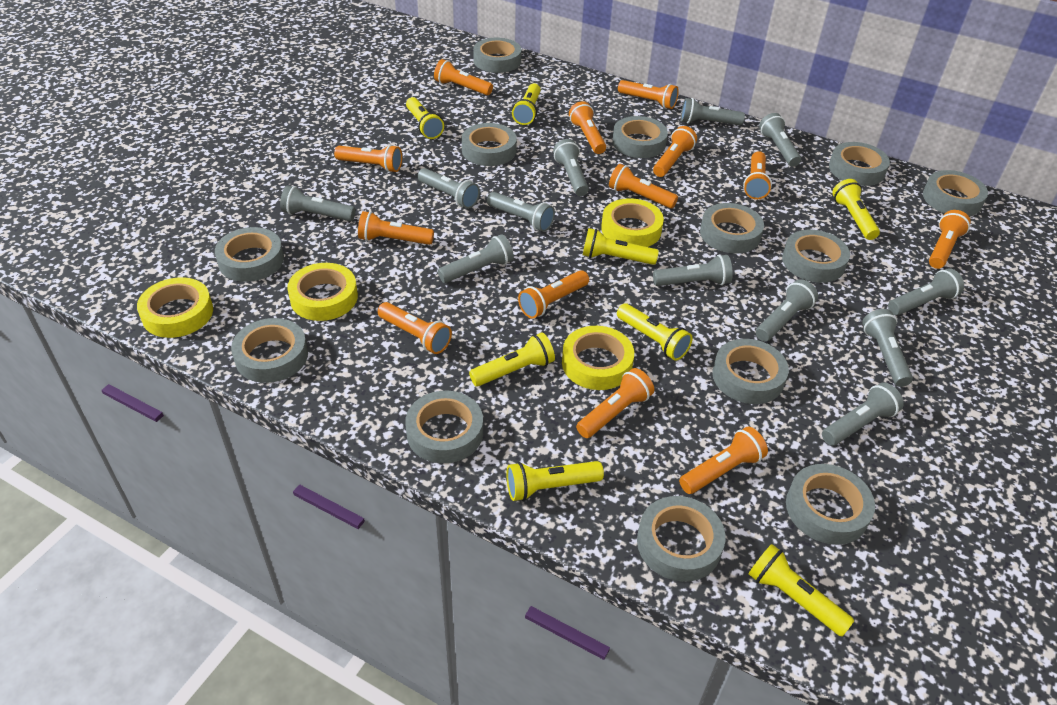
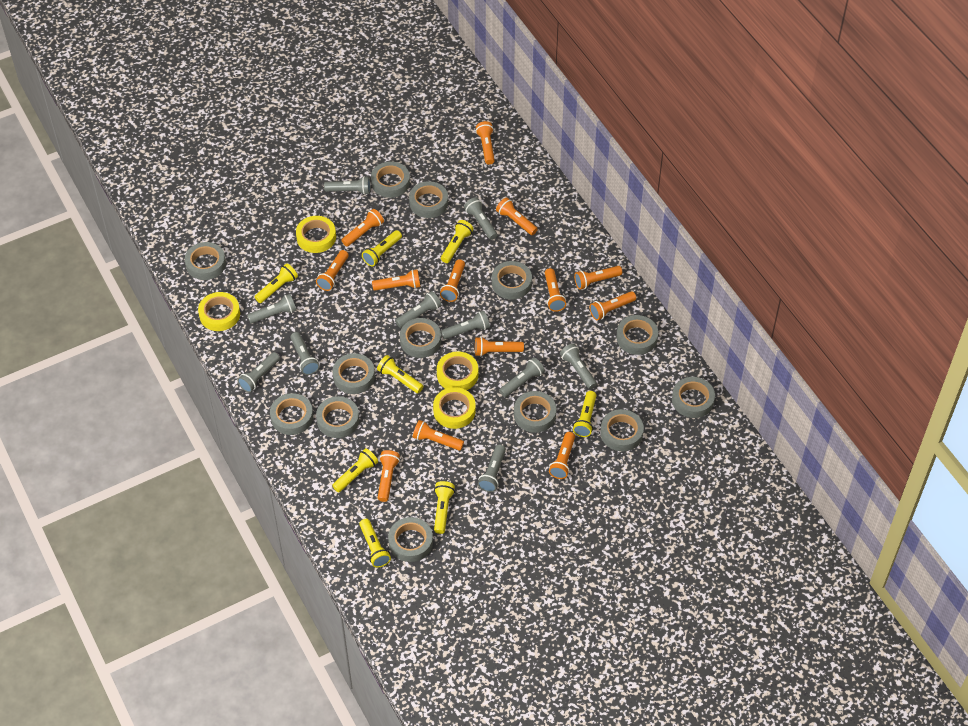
grey flashlight: 12 -> 10

